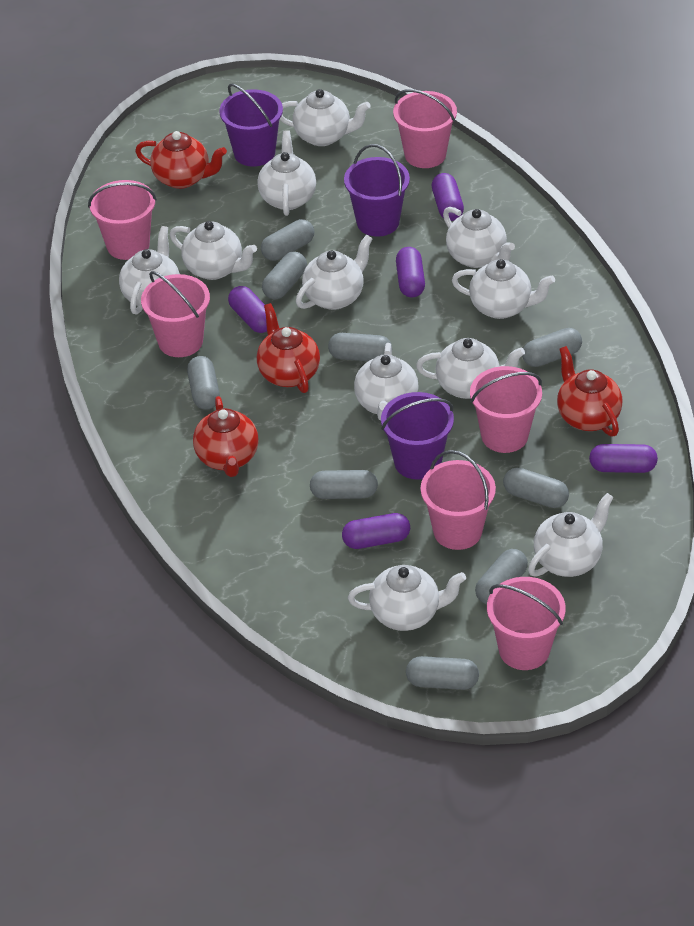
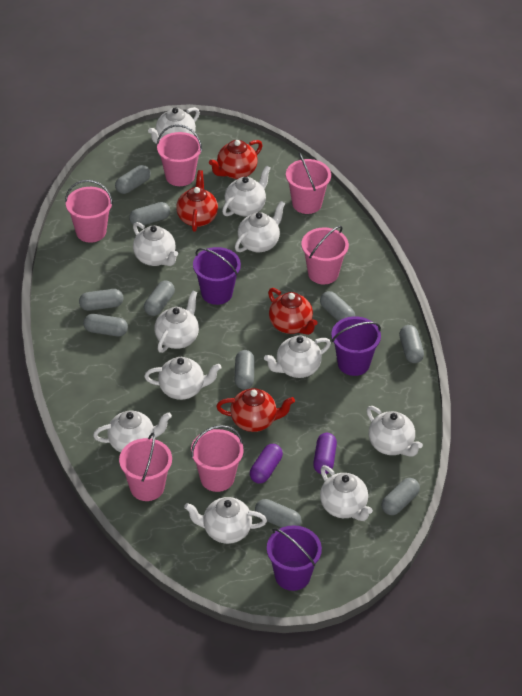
grey capsule: 9 -> 10
purple capsule: 5 -> 2

